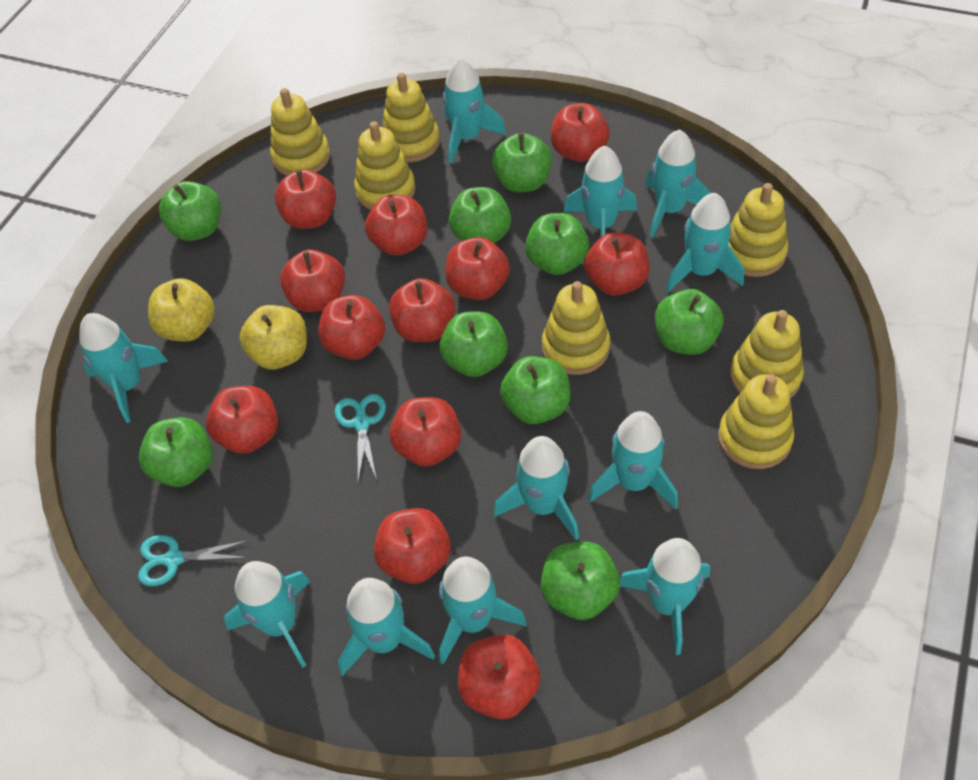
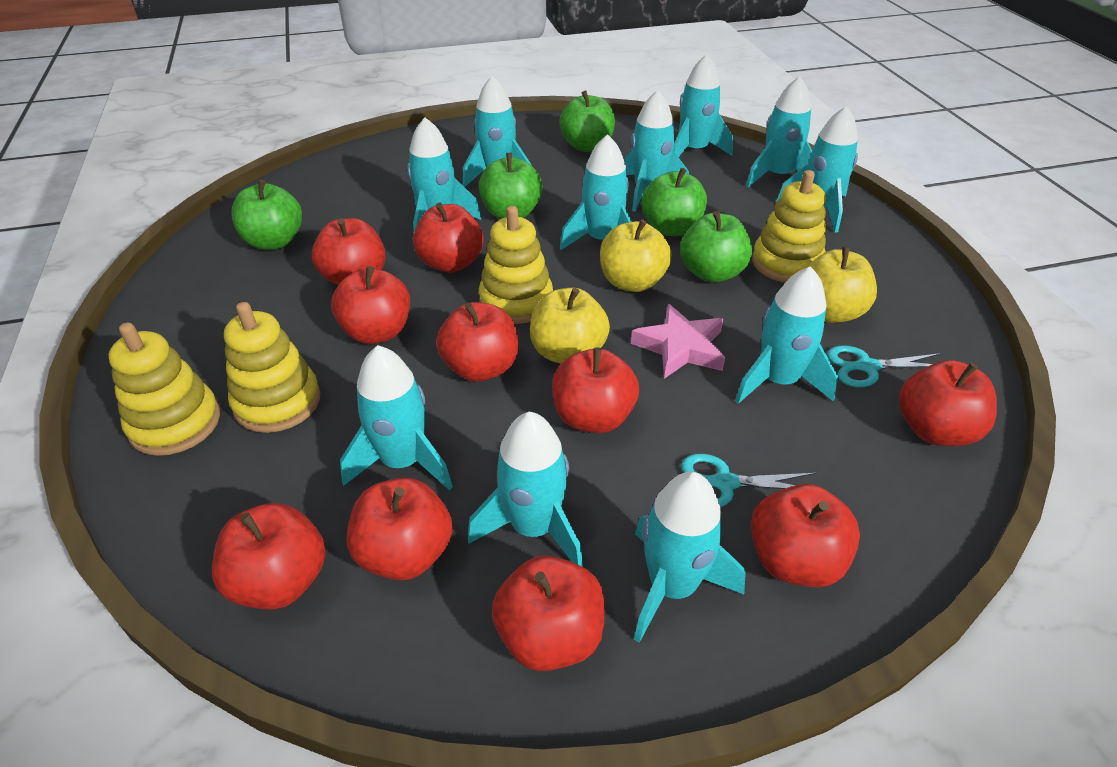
green apple: 9 -> 5
pink star: 0 -> 1
red apple: 12 -> 10
yellow apple: 2 -> 3
yellow stacking toy: 7 -> 4

